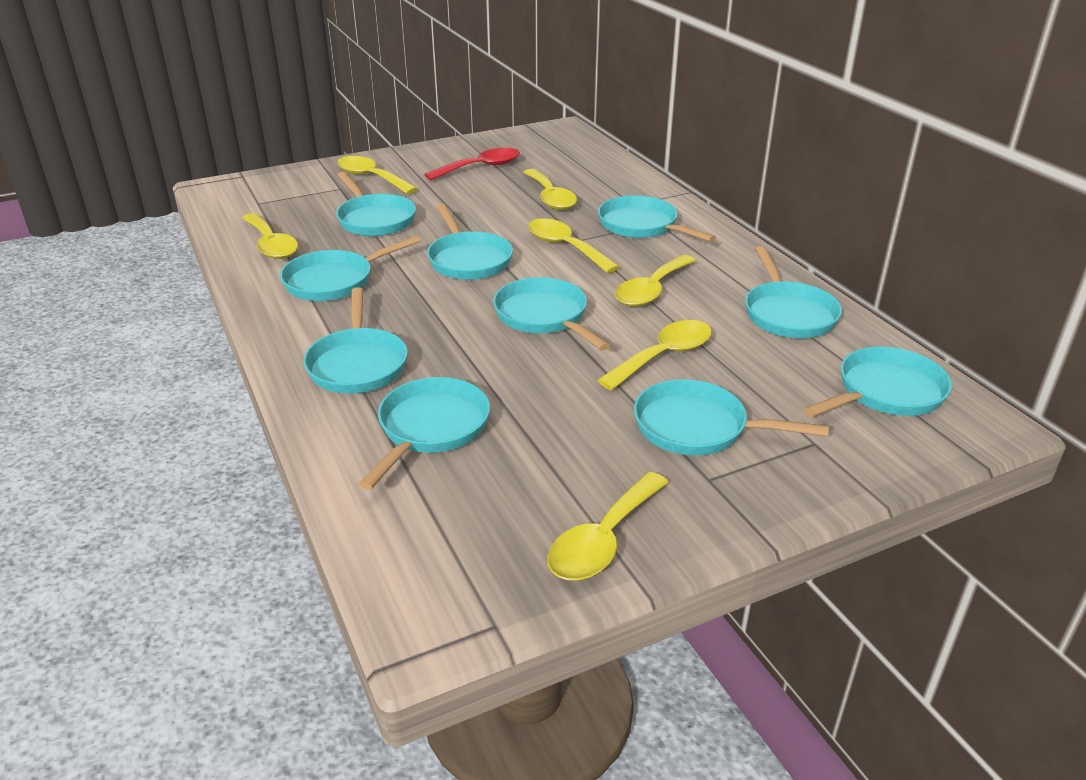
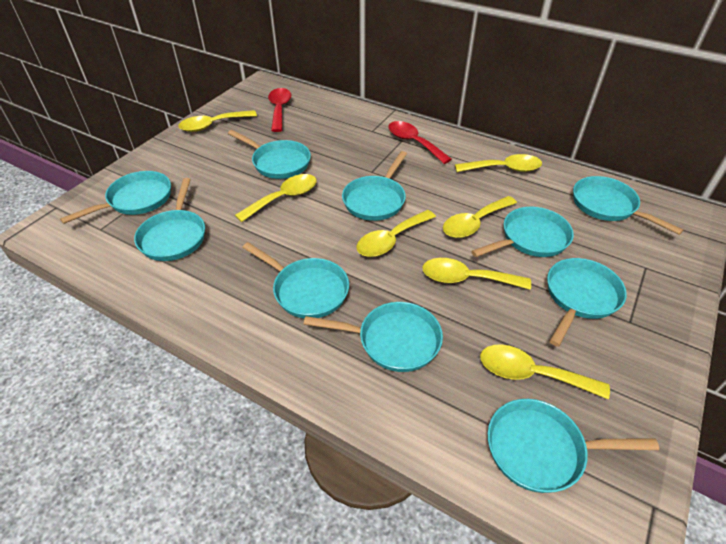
red spoon: 1 -> 2

